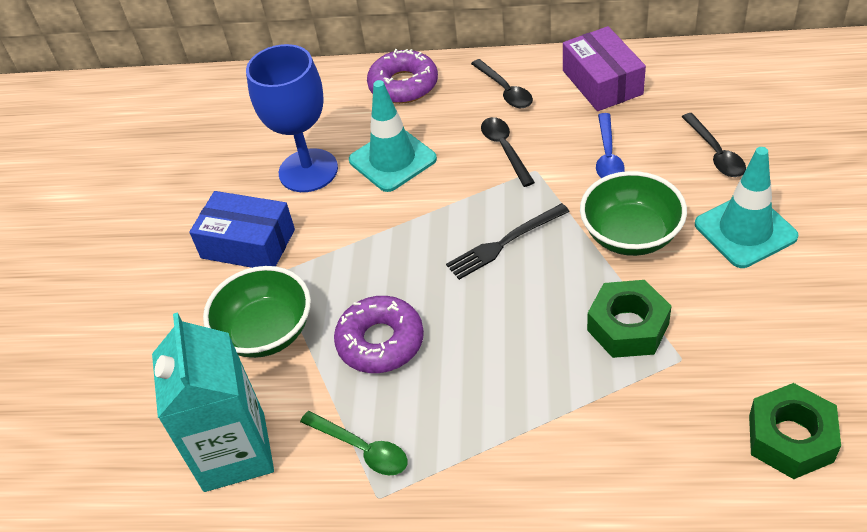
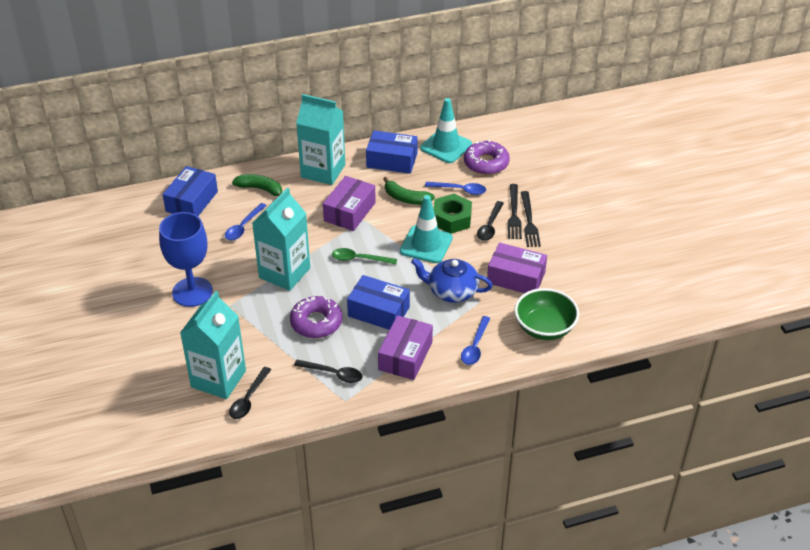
black fork: 1 -> 2
blue box: 1 -> 3
blue spoon: 1 -> 3
blue teapot: 0 -> 1
green banana: 0 -> 2
green bowl: 2 -> 1
green nut: 2 -> 1
purple box: 1 -> 3
turquoise carton: 1 -> 3

